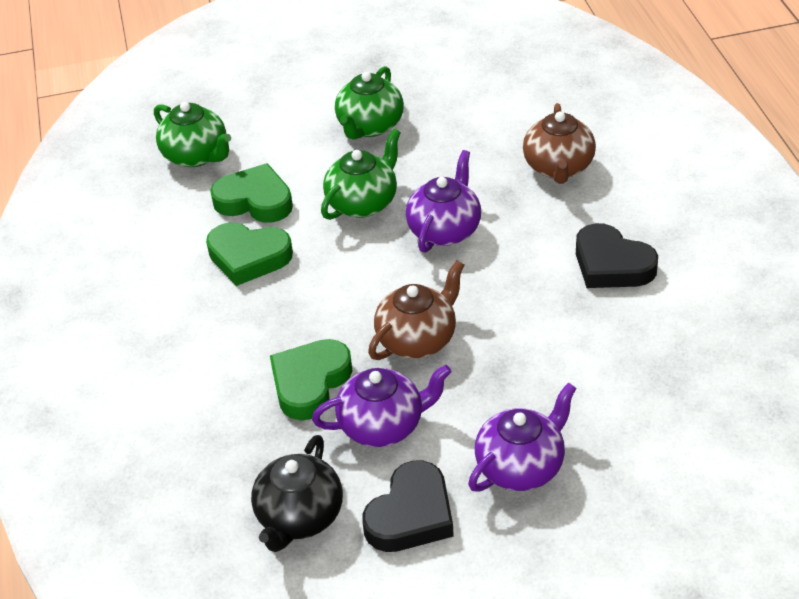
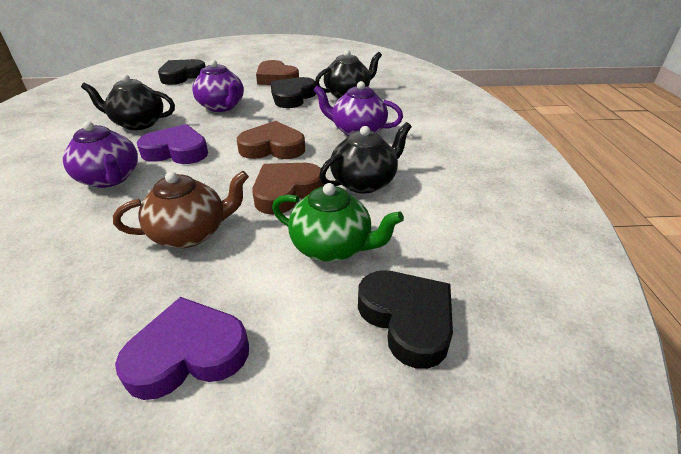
black heart: 2 -> 3
black teapot: 1 -> 3
brown heart: 0 -> 3
brown teapot: 2 -> 1
green heart: 3 -> 0
green teapot: 3 -> 1
purple heart: 0 -> 2

